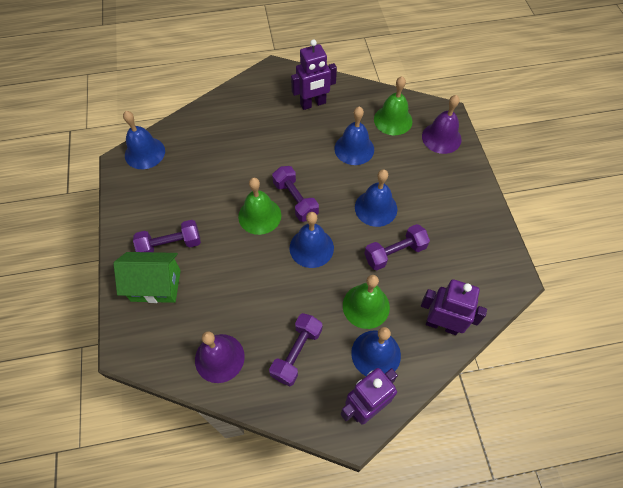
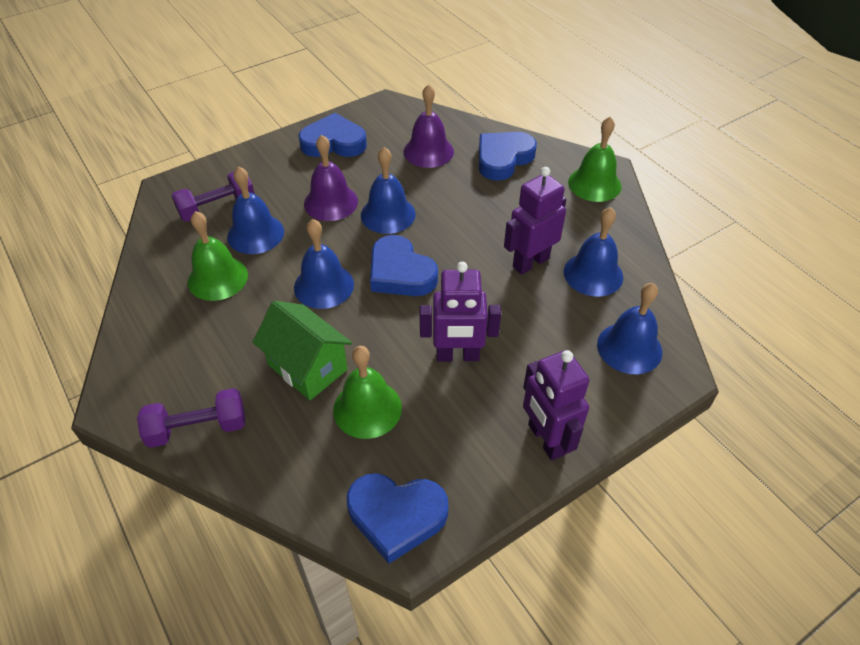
blue heart: 0 -> 4
purple dumbbell: 4 -> 2

